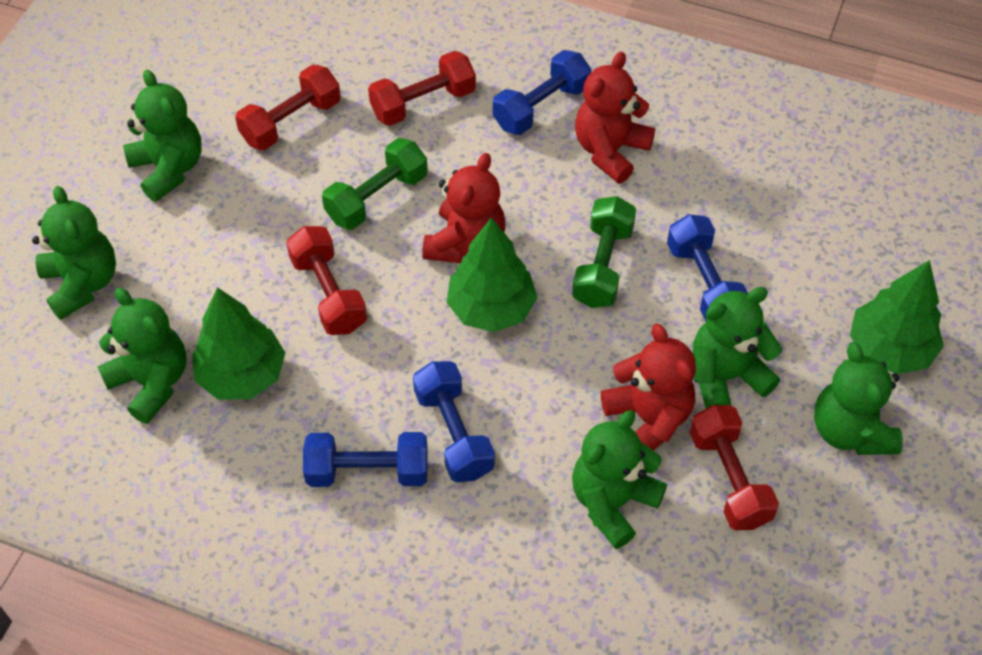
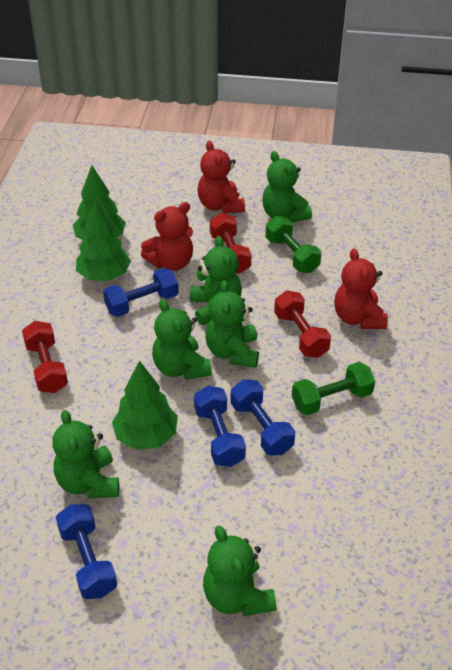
red dumbbell: 4 -> 3

